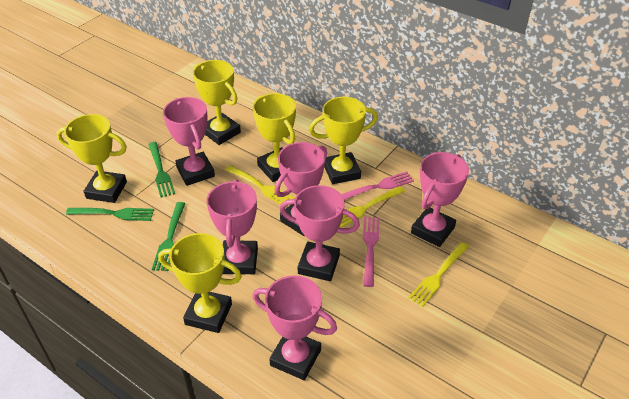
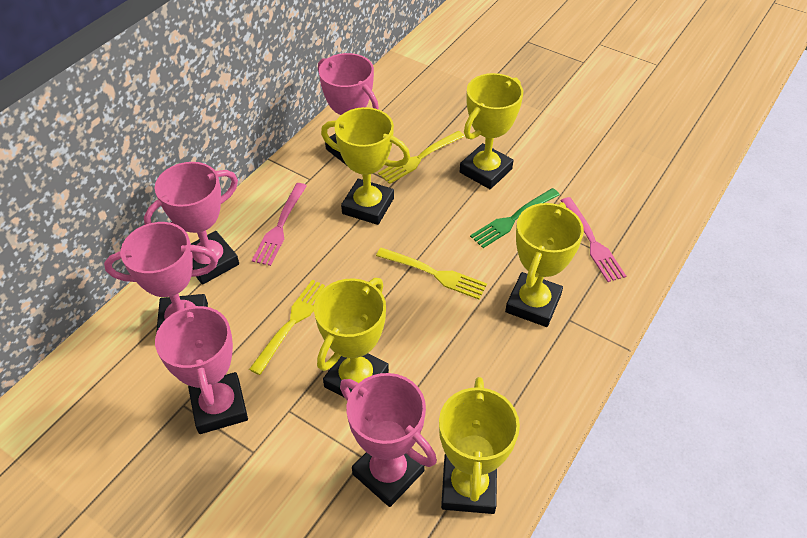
green fork: 3 -> 1
pink trophy: 6 -> 5

